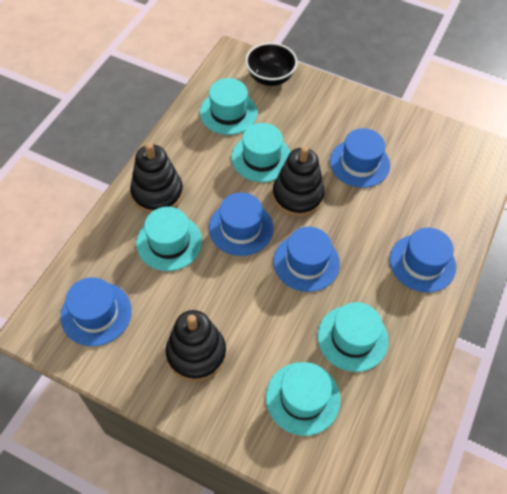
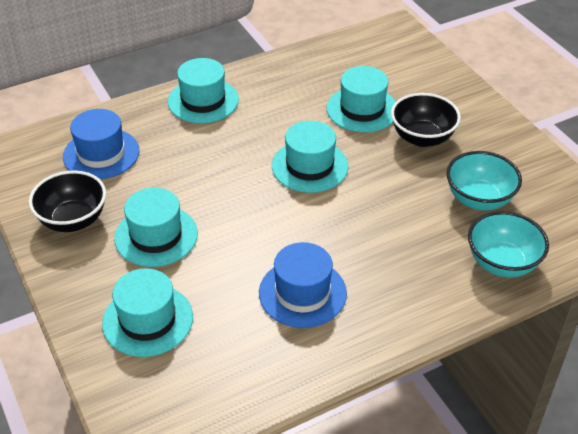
black bowl: 1 -> 2
black stacking toy: 3 -> 0
blue hat: 5 -> 2
turquoise bowl: 0 -> 2

